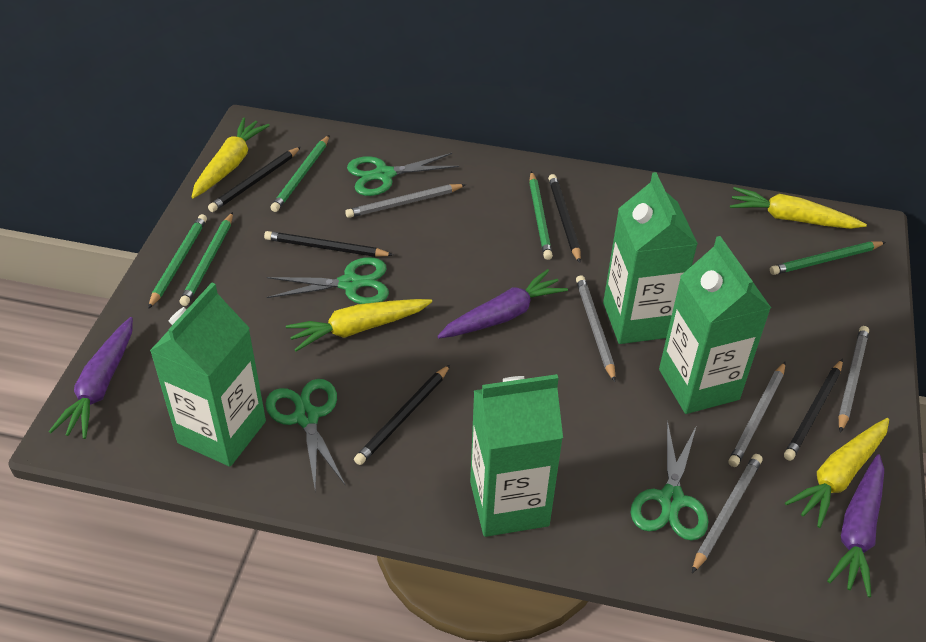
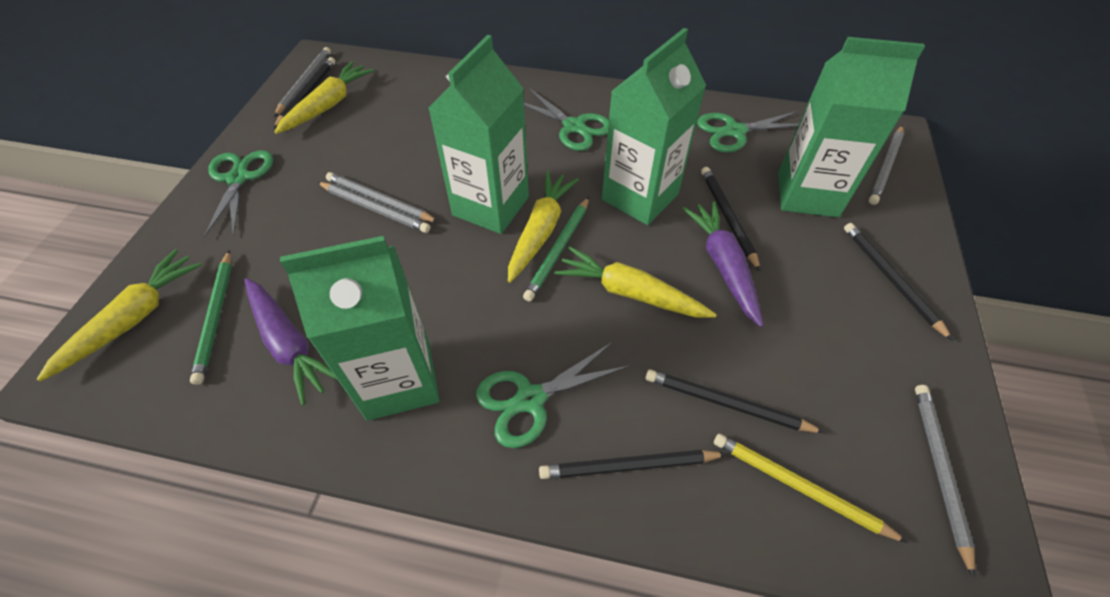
green pencil: 5 -> 2
purple carrot: 3 -> 2
yellow pencil: 0 -> 1

